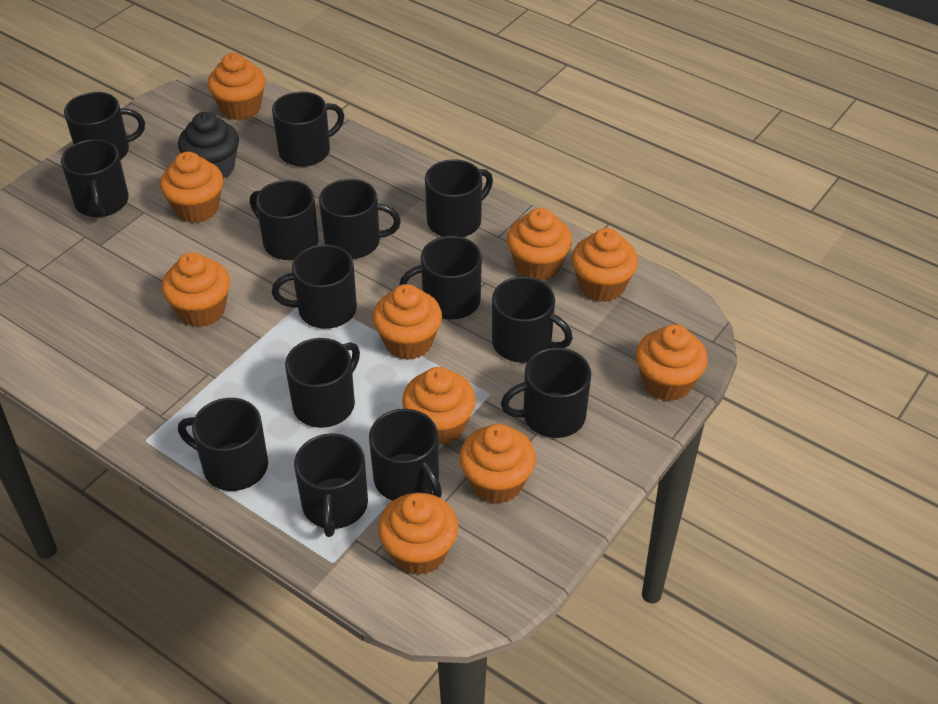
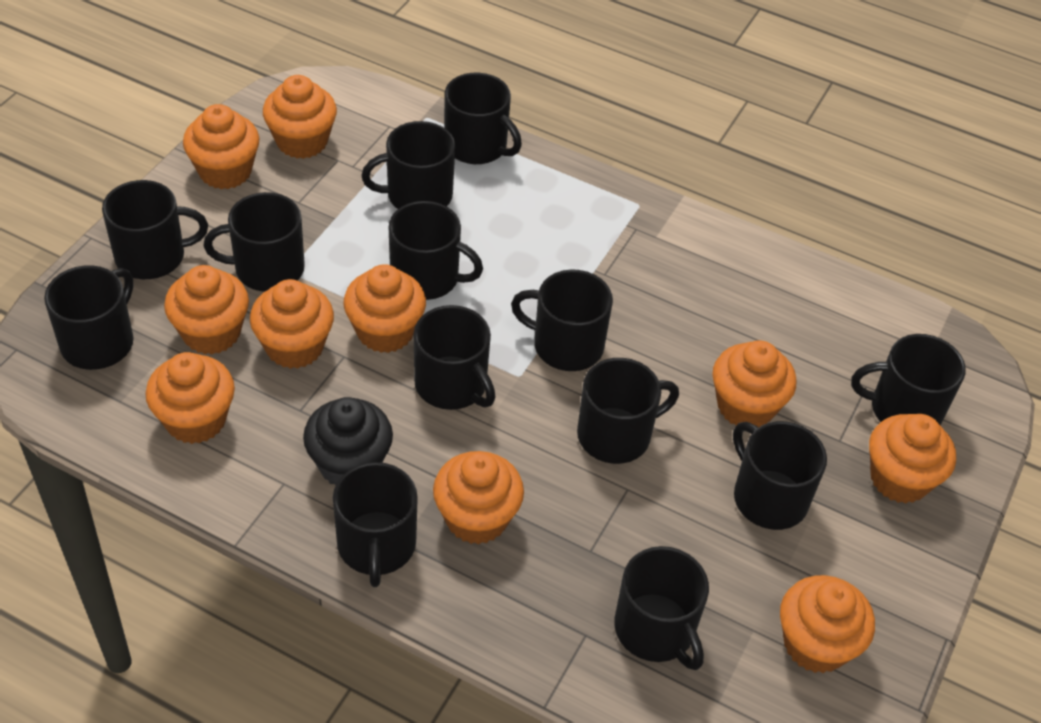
black mug: 14 -> 13

